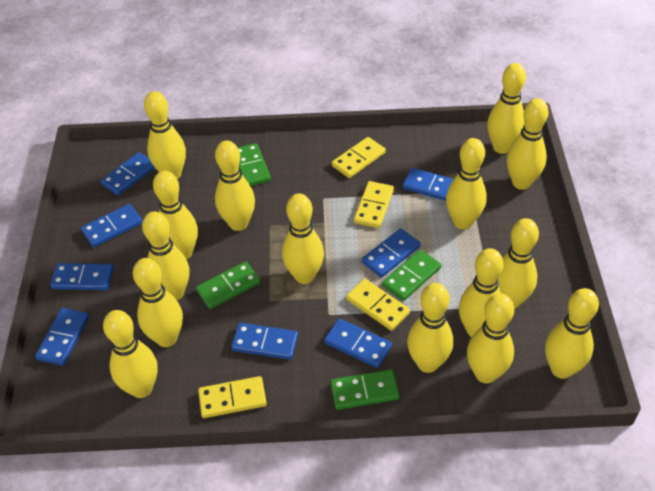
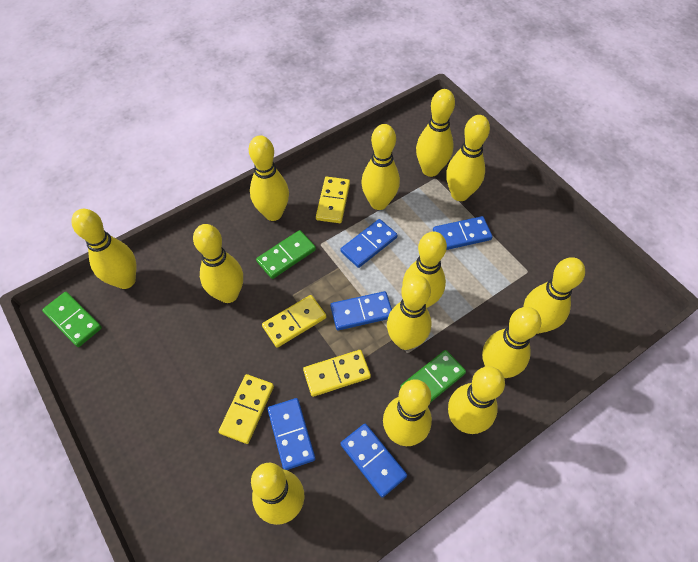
blue domino: 8 -> 5
green domino: 4 -> 3
yellow bowling pin: 15 -> 13

